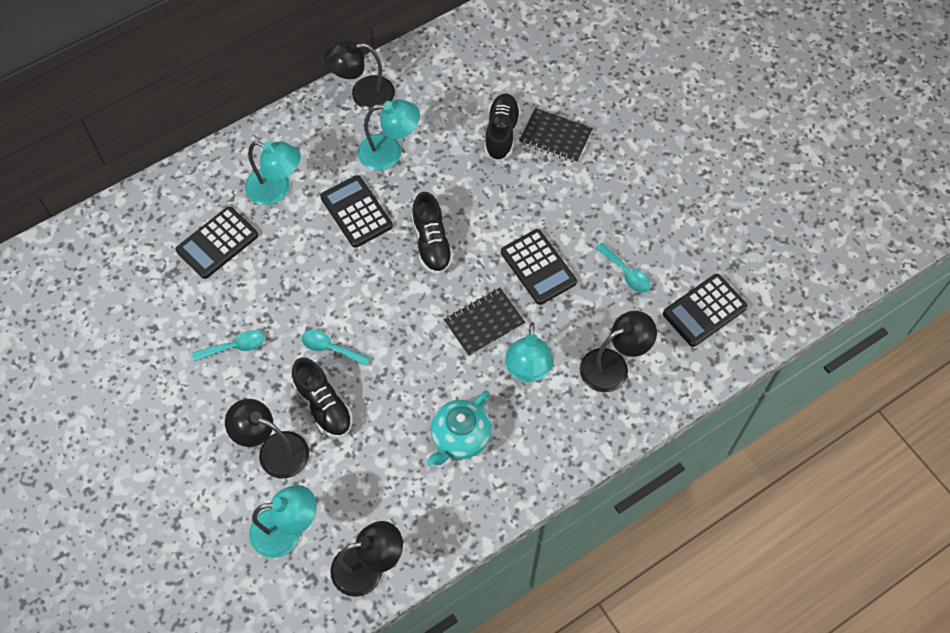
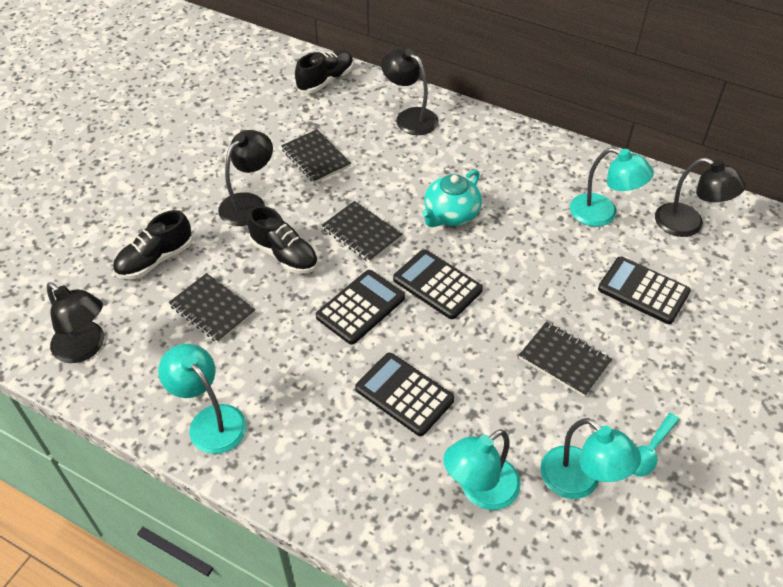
black notebook: 2 -> 4
turquoise spoon: 3 -> 1

